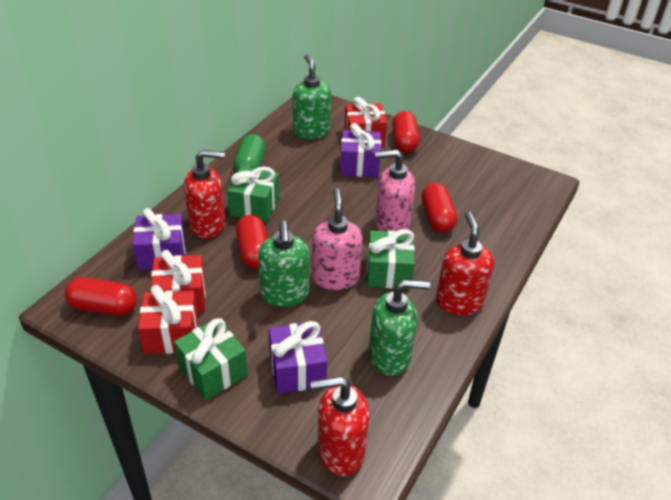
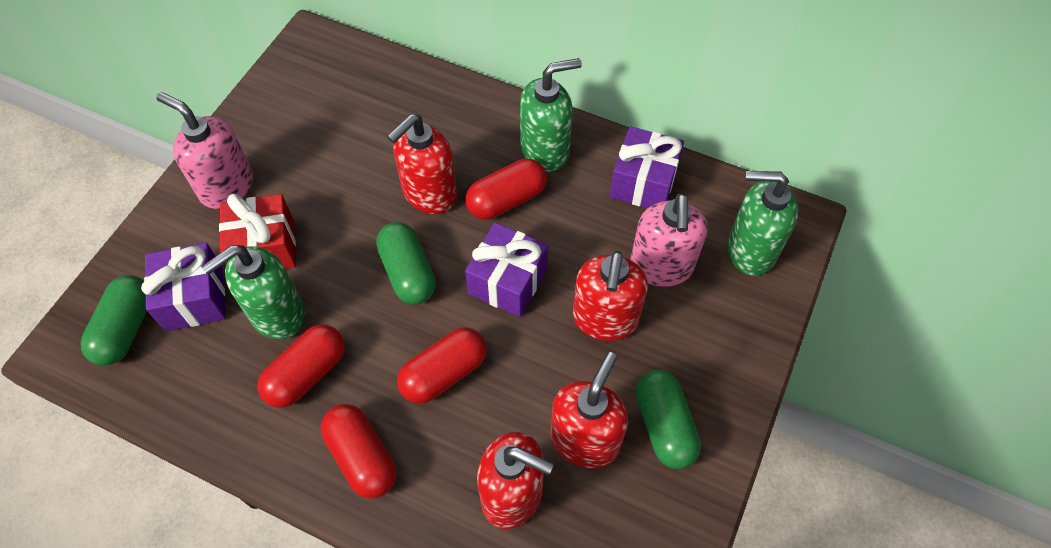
green capsule: 1 -> 3
green gift: 3 -> 0
red gift: 3 -> 1
red soap dispenser: 3 -> 4

